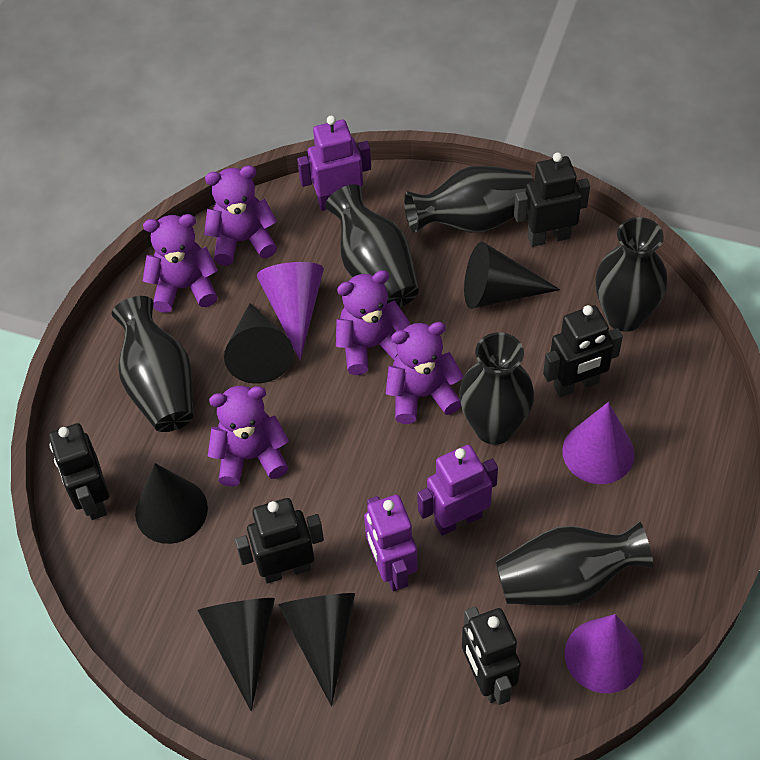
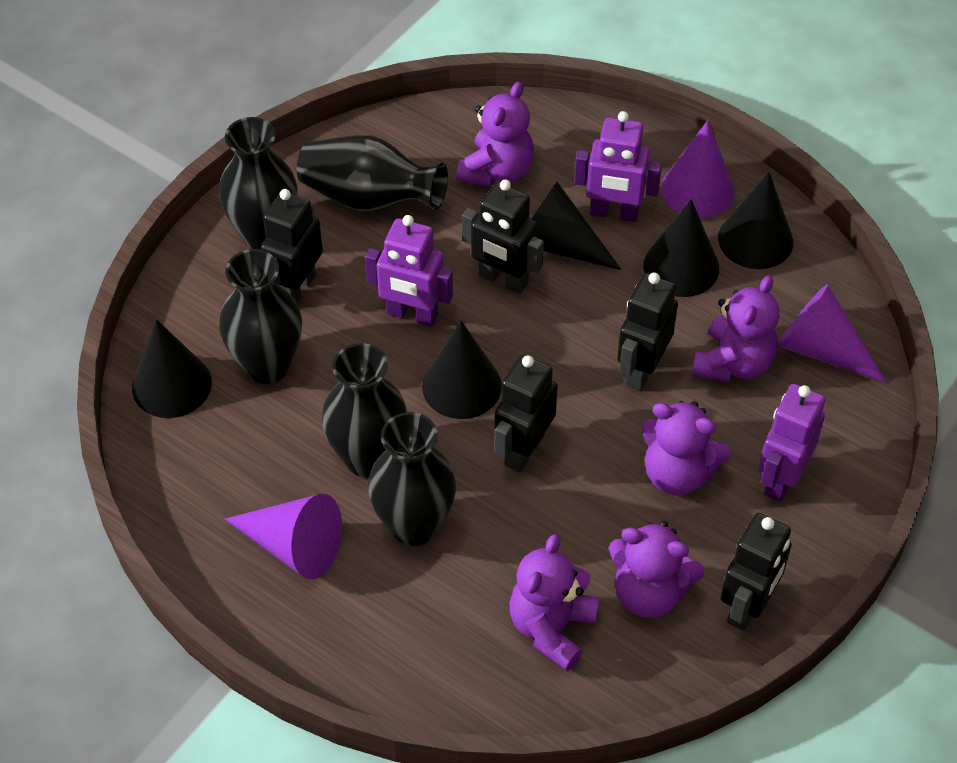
black vase: 6 -> 5

